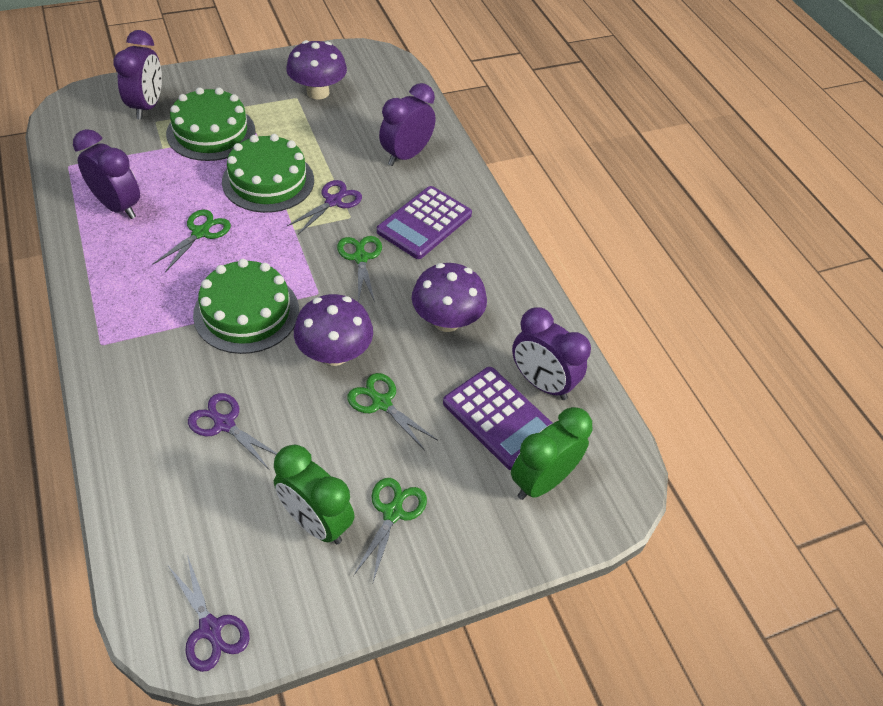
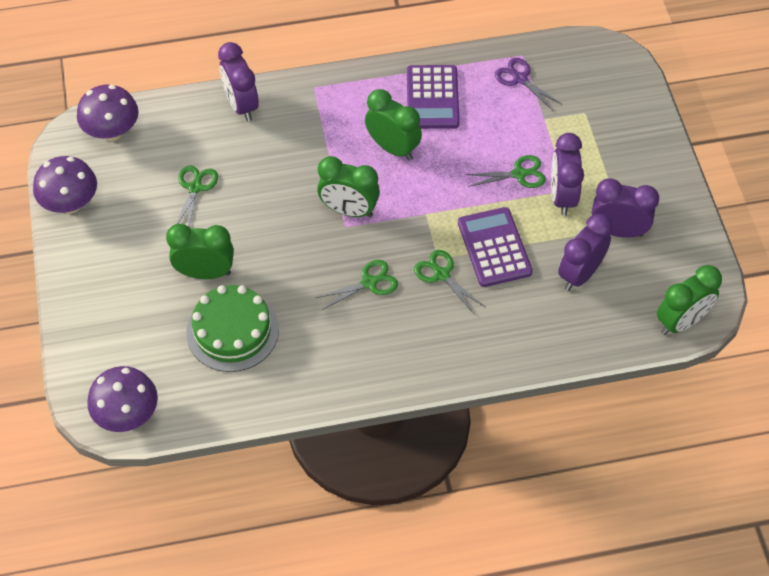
green cake: 3 -> 1
green clock: 2 -> 4
purple scissors: 3 -> 1

